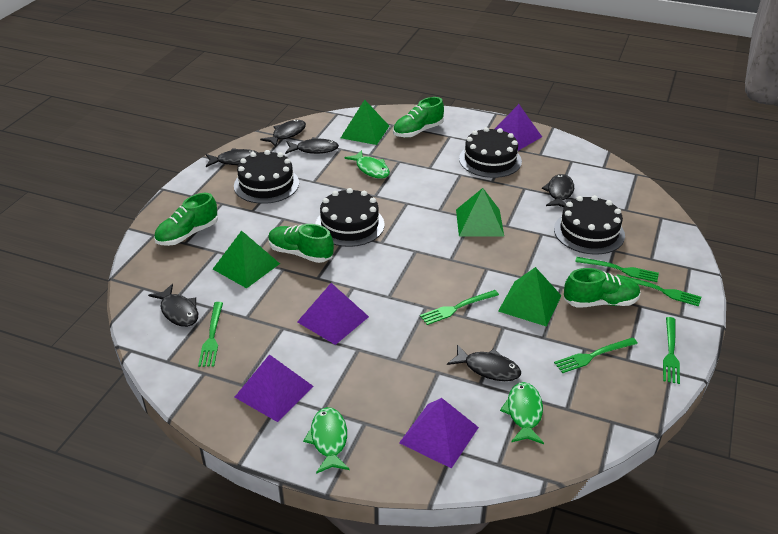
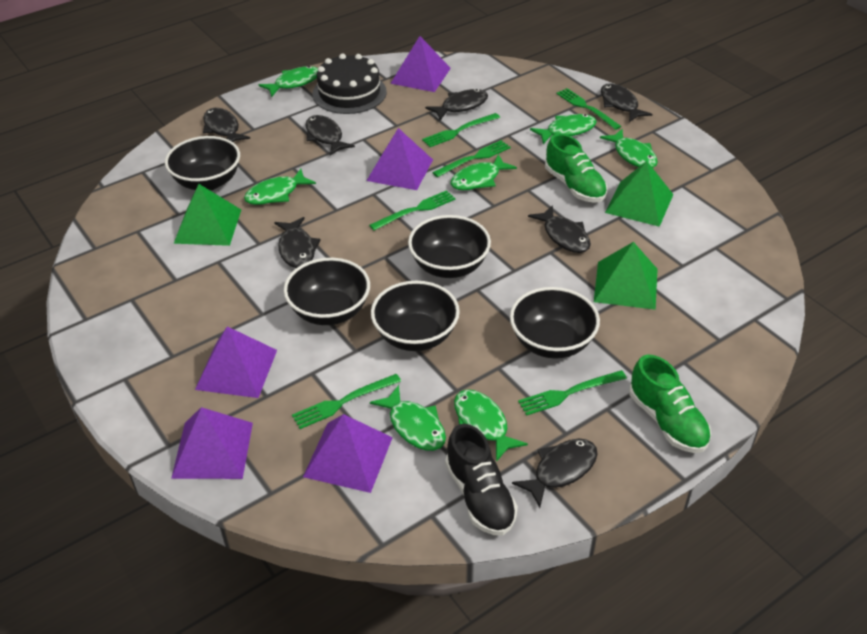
black bowl: 0 -> 5
black cake: 4 -> 1
black fish: 6 -> 7
black shoe: 0 -> 1
green fish: 3 -> 7
green pyramid: 4 -> 3
green shoe: 4 -> 2
purple pyramid: 4 -> 5

